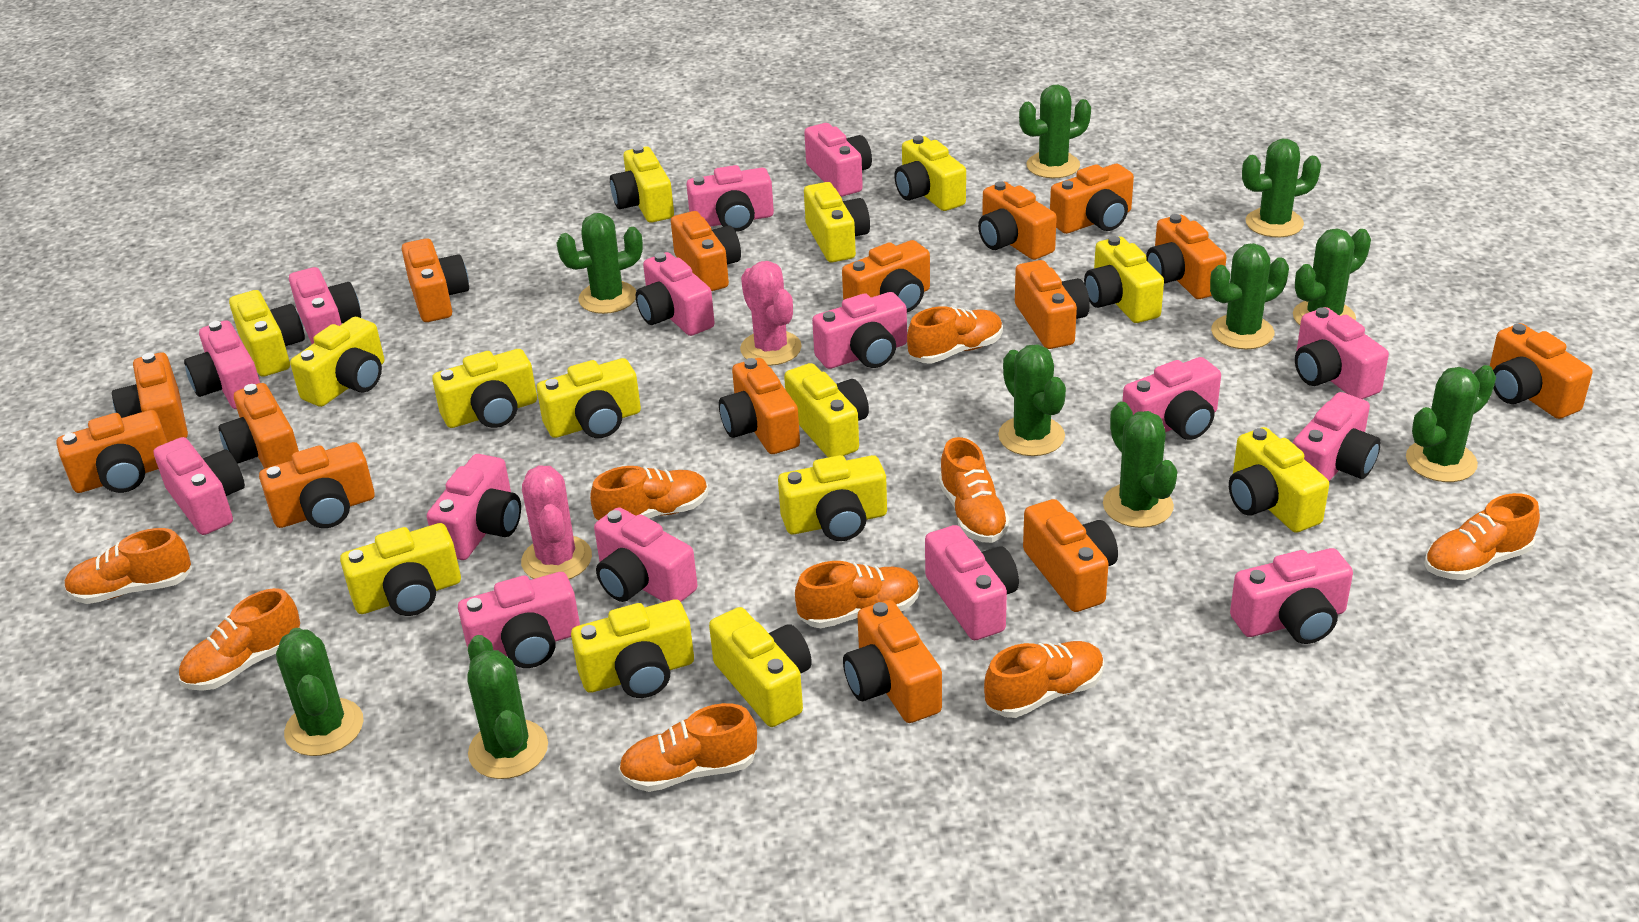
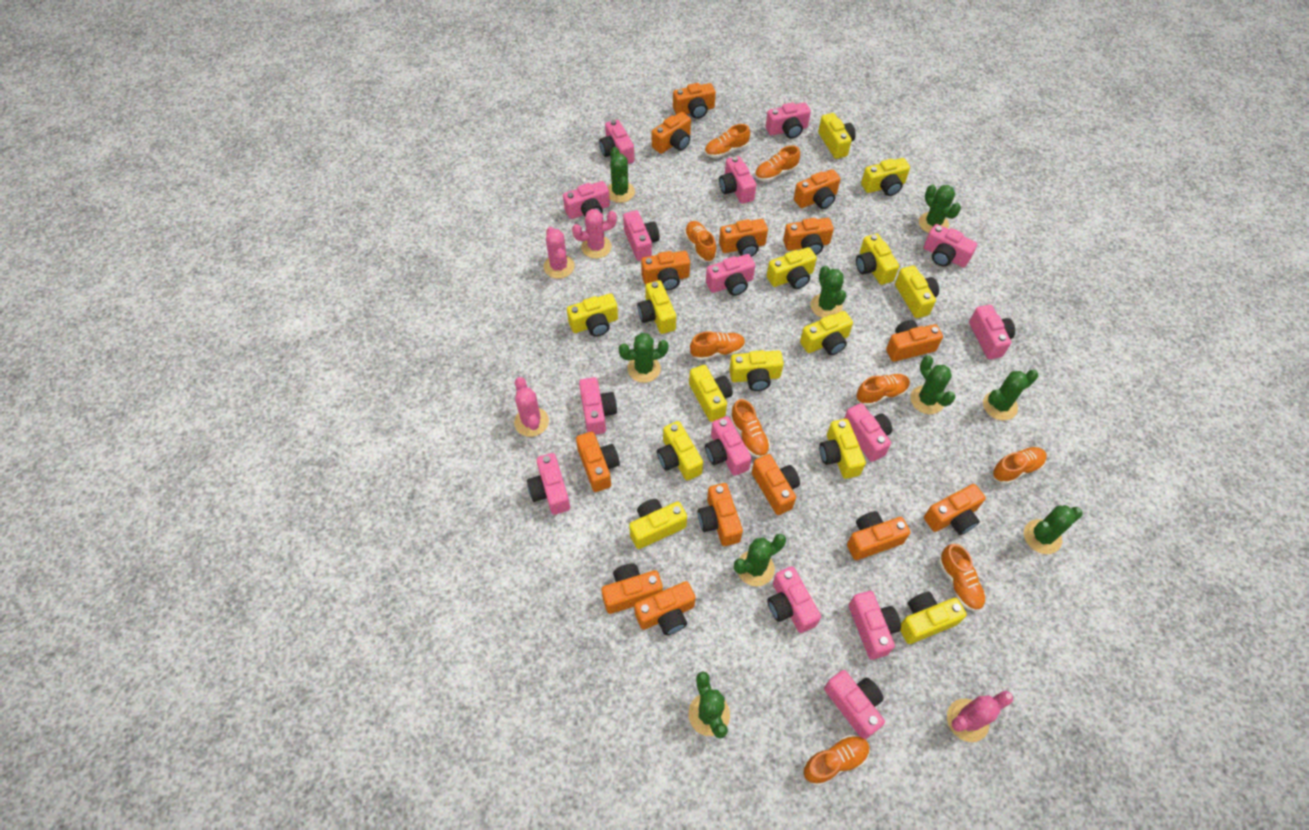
green cactus: 10 -> 9
orange camera: 15 -> 14
pink cactus: 2 -> 4

